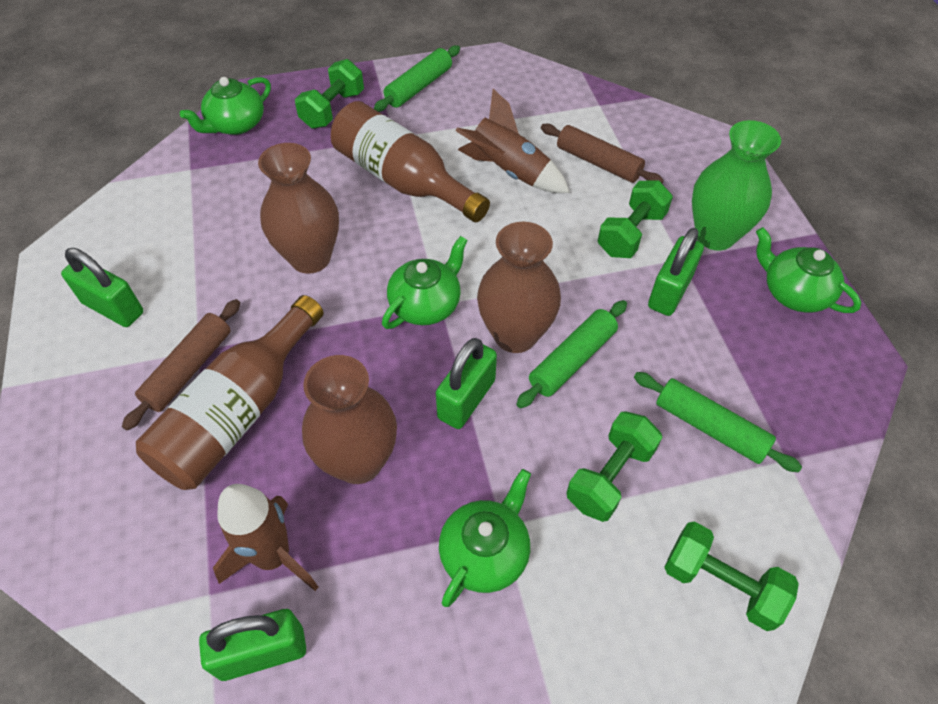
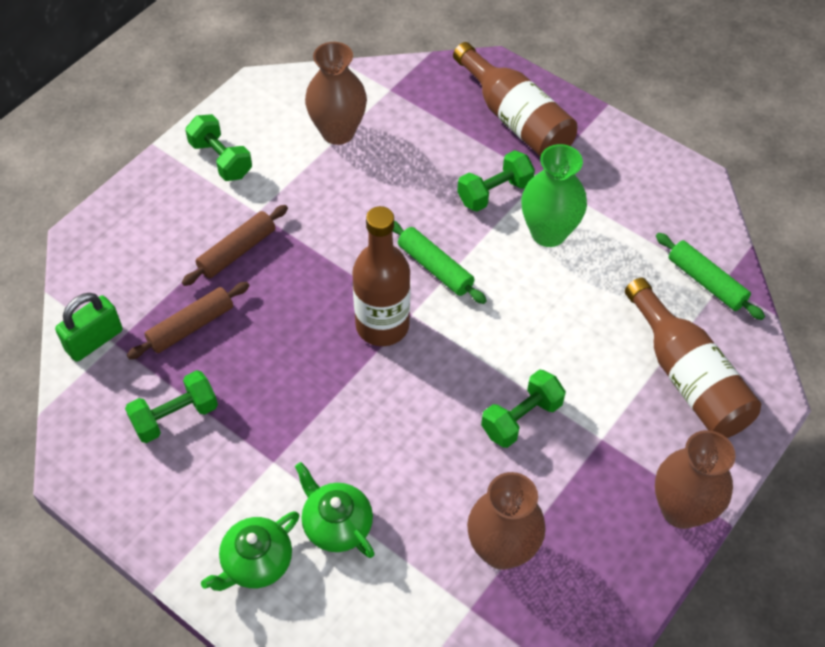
brown bottle: 2 -> 3
brown rocket: 2 -> 0
green padlock: 4 -> 1
green rolling pin: 3 -> 2
green teapot: 4 -> 2

